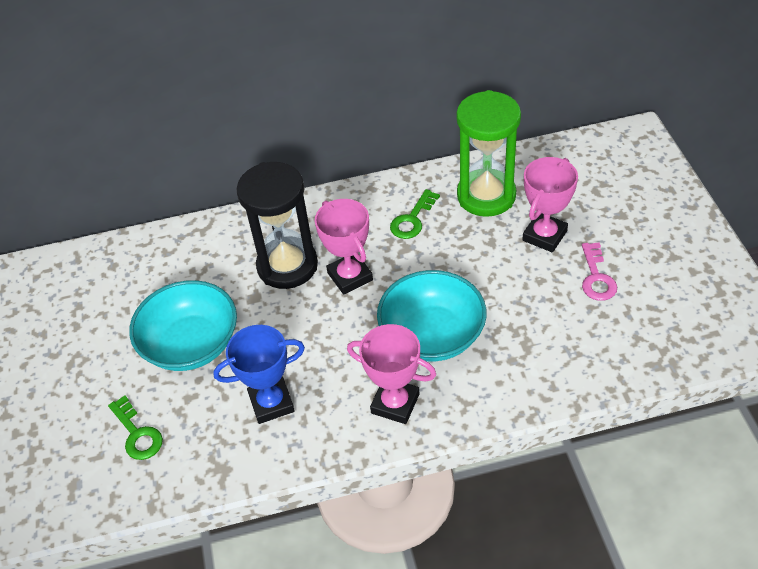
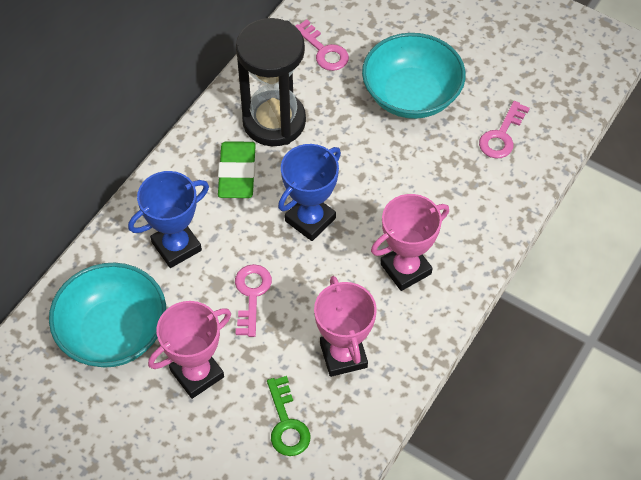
blue trophy: 1 -> 2
green eraser: 0 -> 1
green hourglass: 1 -> 0
green key: 2 -> 1
pink key: 1 -> 3

